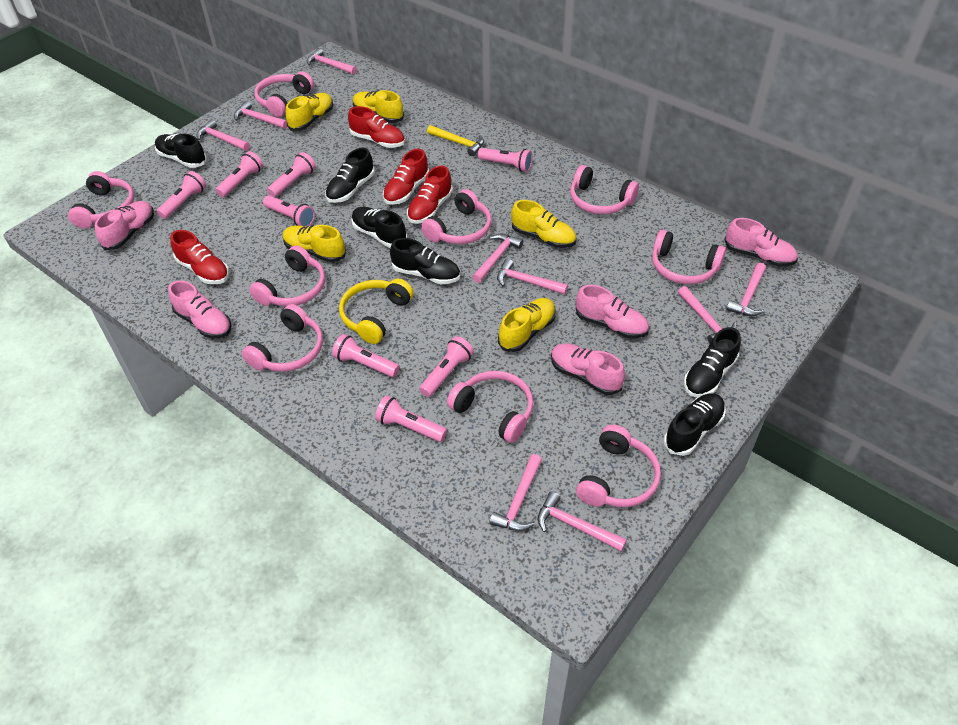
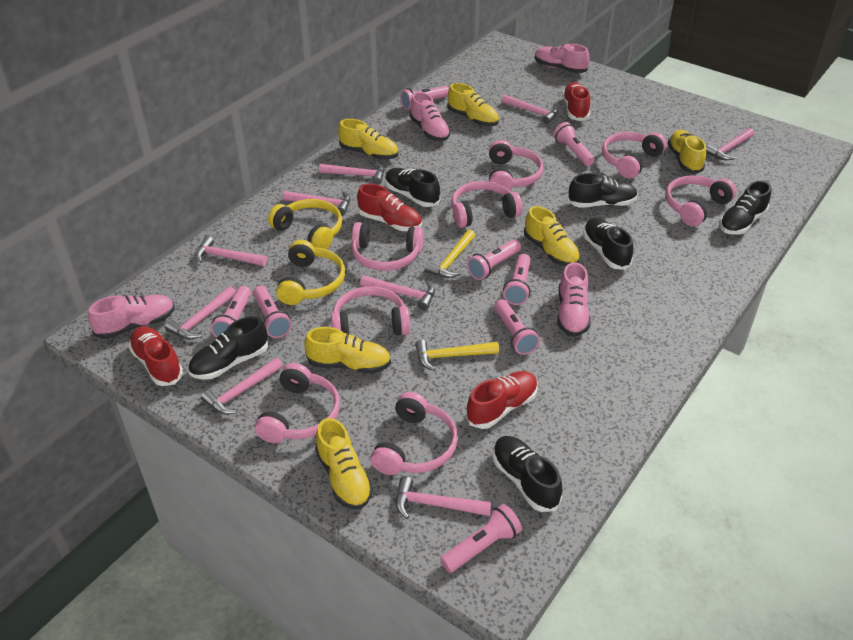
pink headphones: 9 -> 8
pink shoe: 5 -> 4
yellow hammer: 1 -> 2
yellow headphones: 1 -> 2
yellow shoe: 5 -> 6

